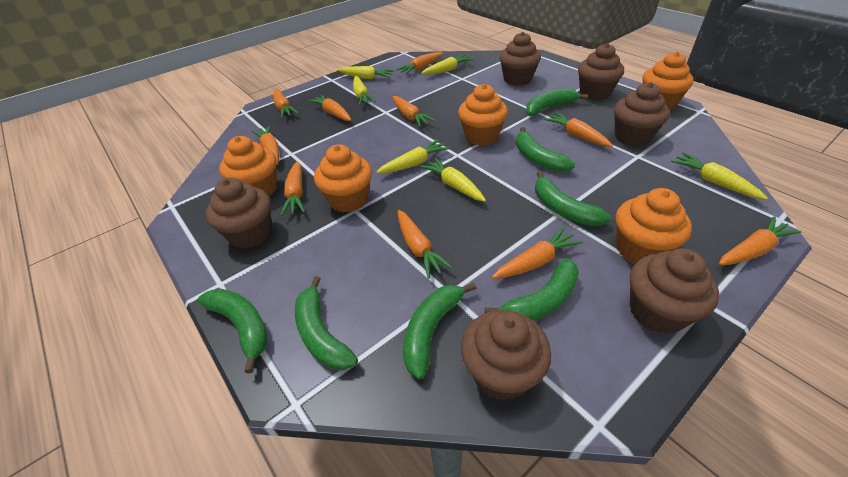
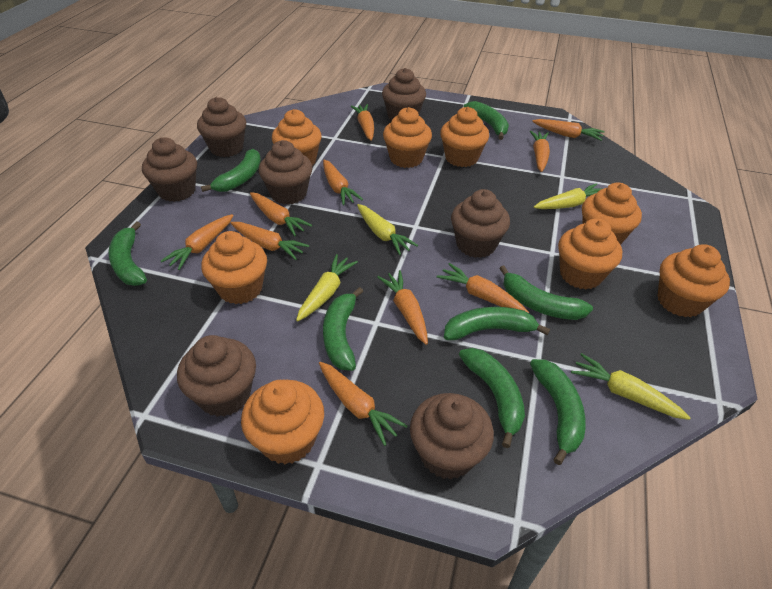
brown cupcake: 6 -> 7
green banana: 7 -> 8
orange cupcake: 5 -> 8
yellow carrot: 6 -> 4

